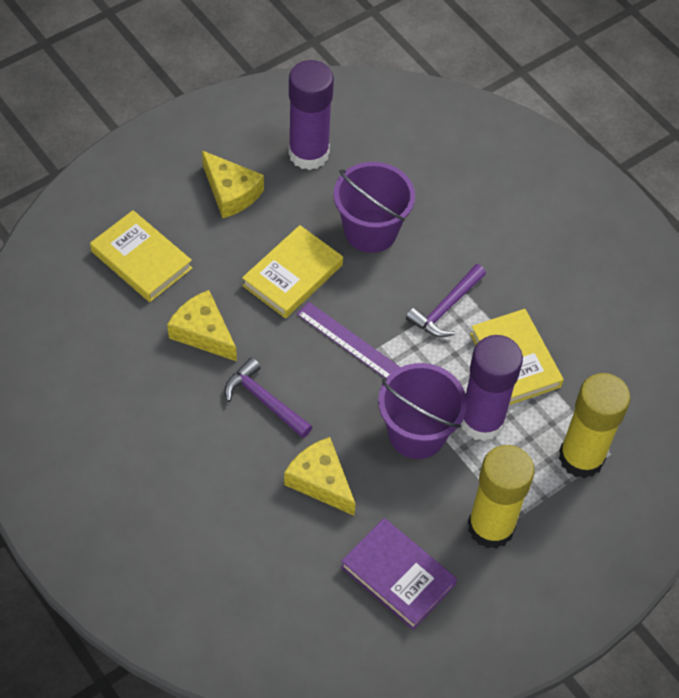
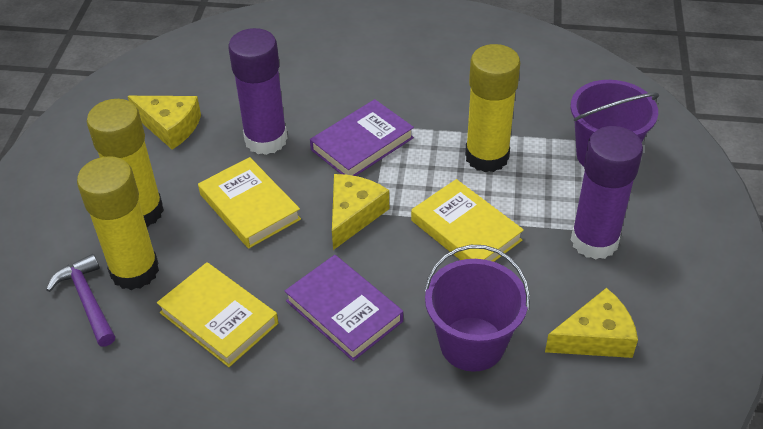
purple book: 1 -> 2
purple hammer: 2 -> 1
purple ruler: 1 -> 0
yellow glue stick: 2 -> 3

